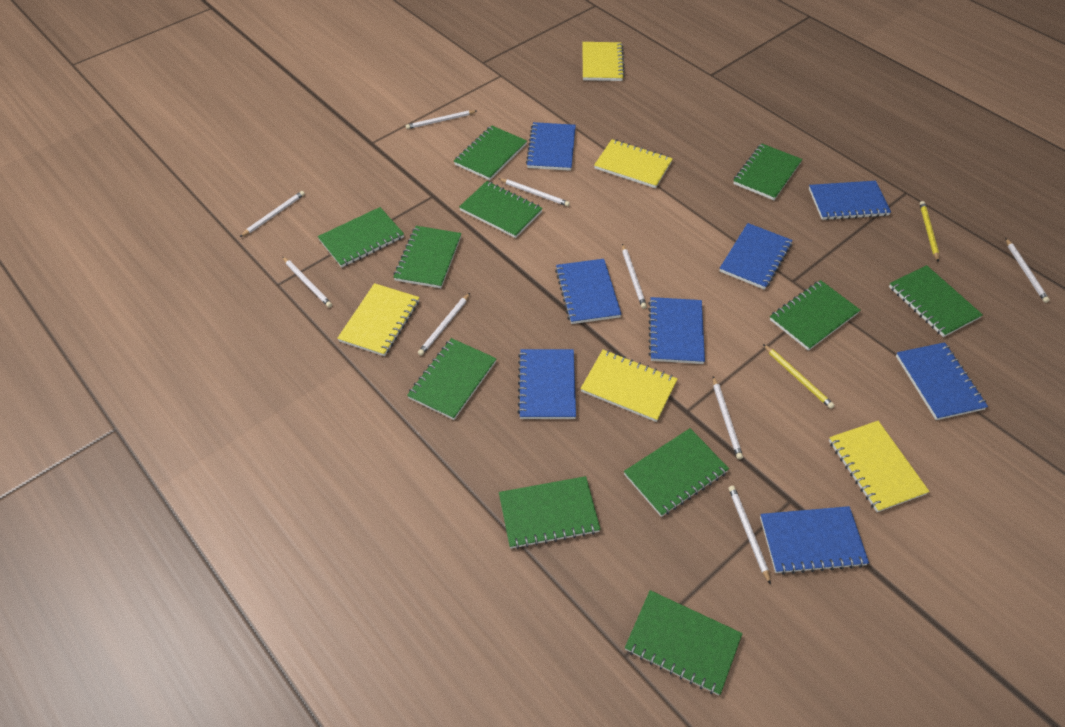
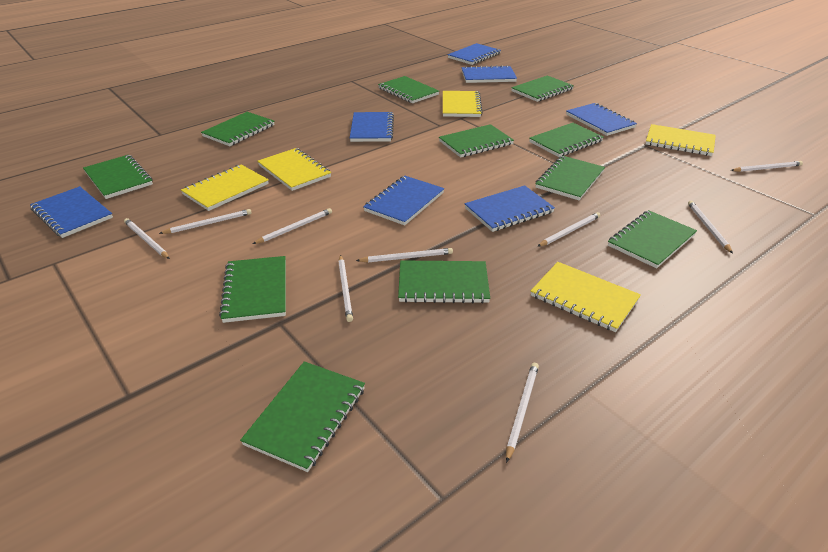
blue notebook: 8 -> 7
yellow pencil: 2 -> 0

